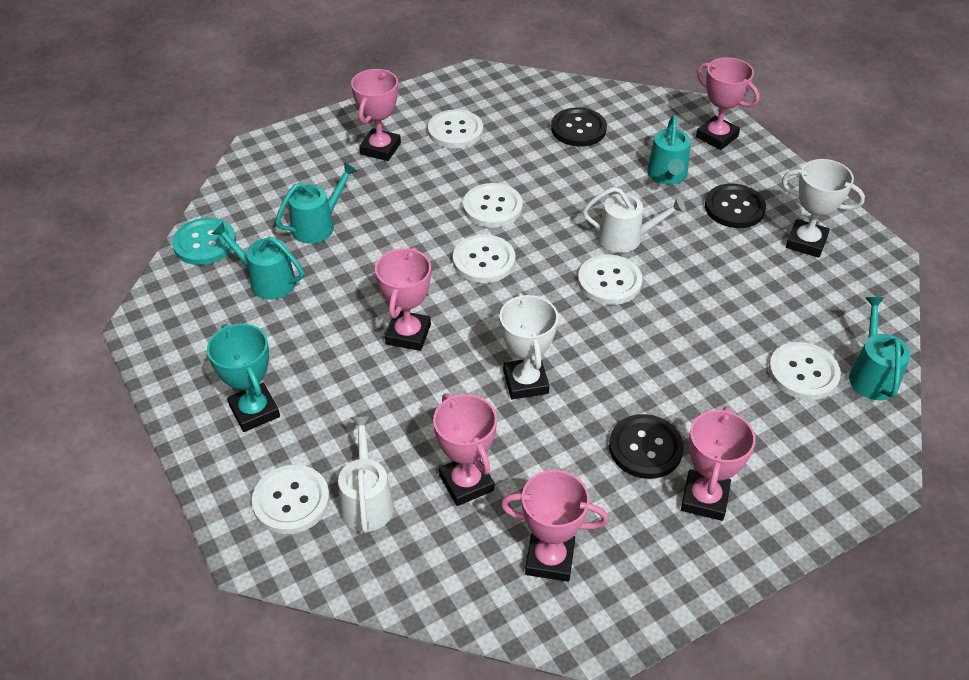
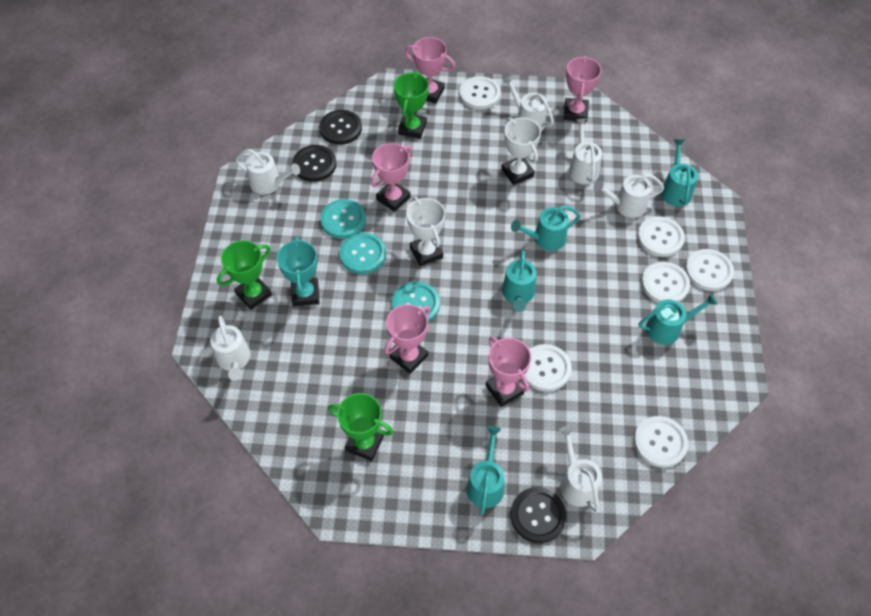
green trophy: 0 -> 3
pink trophy: 6 -> 5
turquoise button: 1 -> 3
turquoise watering can: 4 -> 5
white watering can: 2 -> 6

